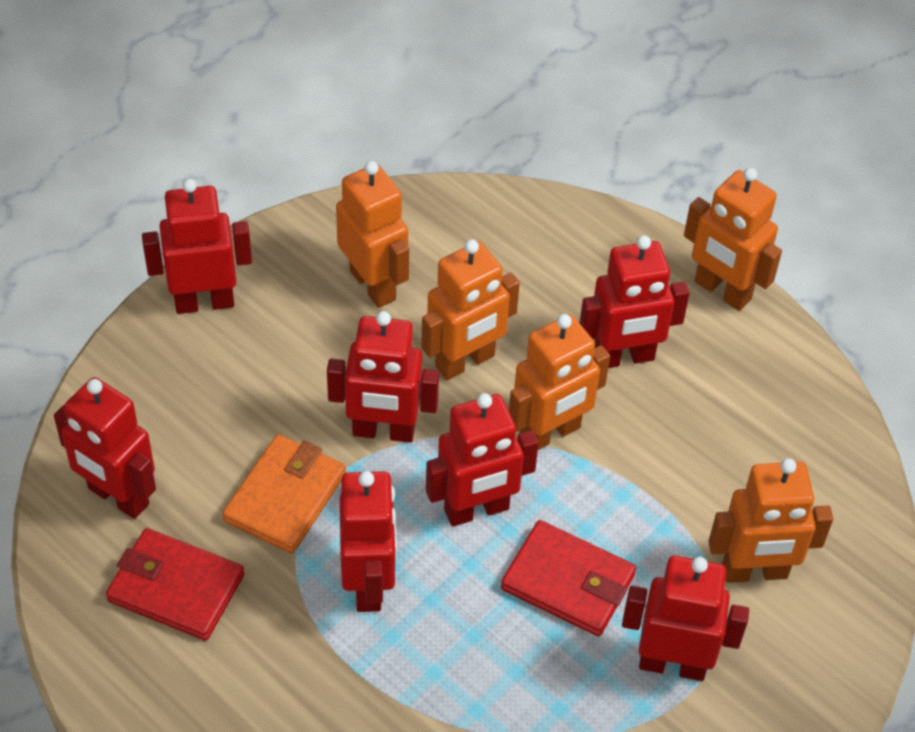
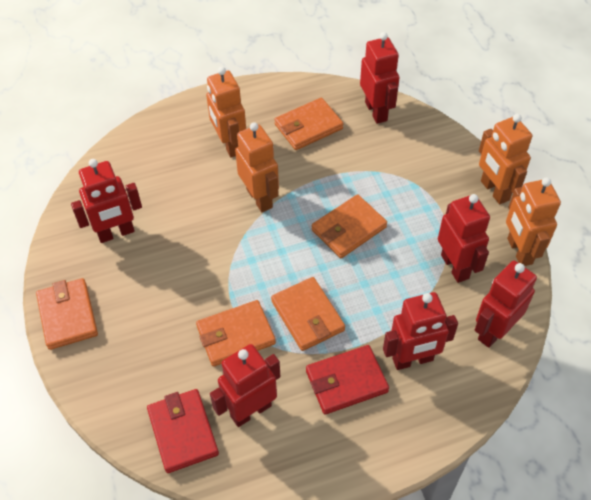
orange robot: 5 -> 4
orange wallet: 1 -> 5
red robot: 7 -> 6

